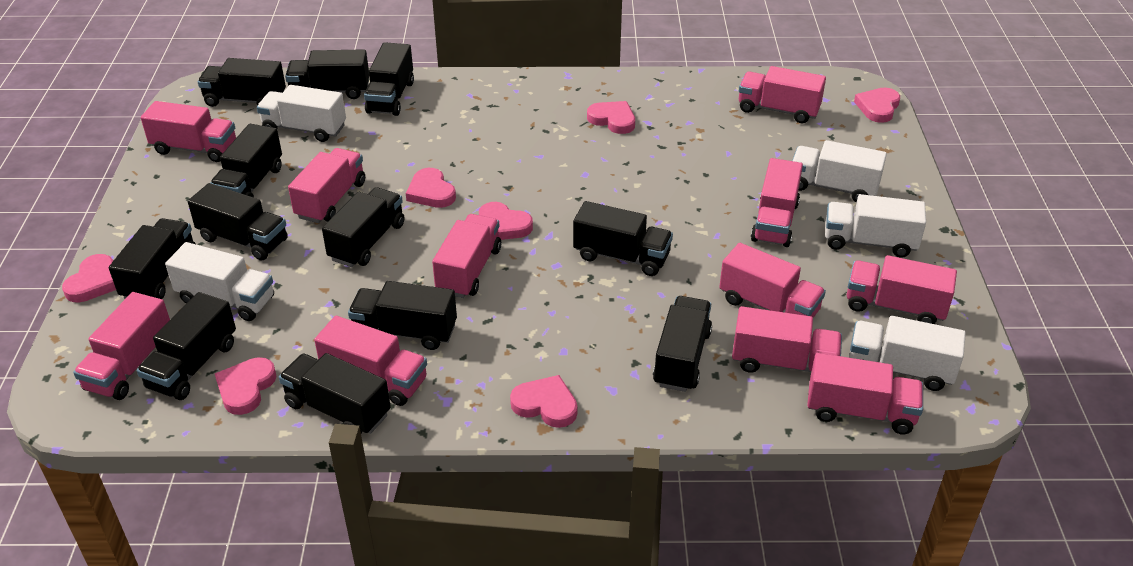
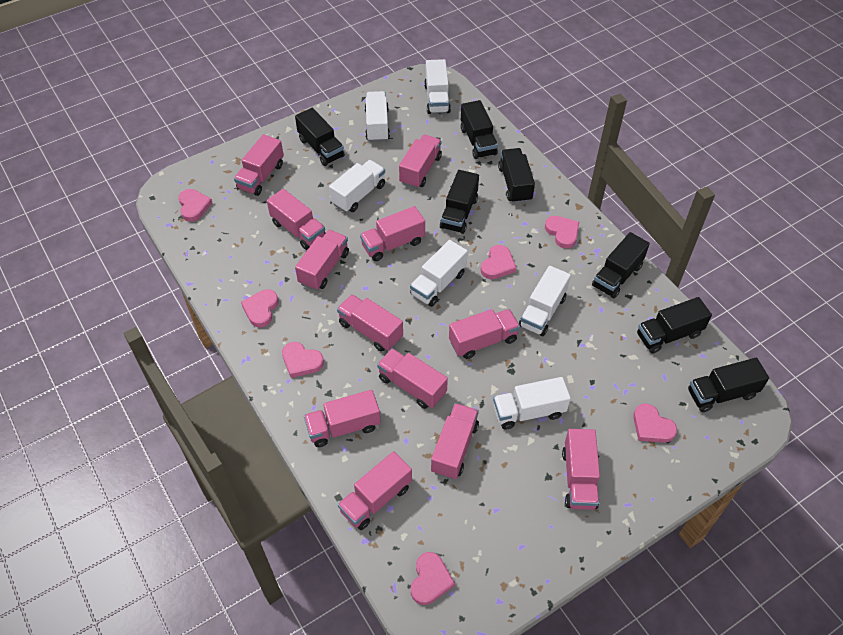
black truck: 12 -> 7
pink truck: 11 -> 12
white truck: 5 -> 6

